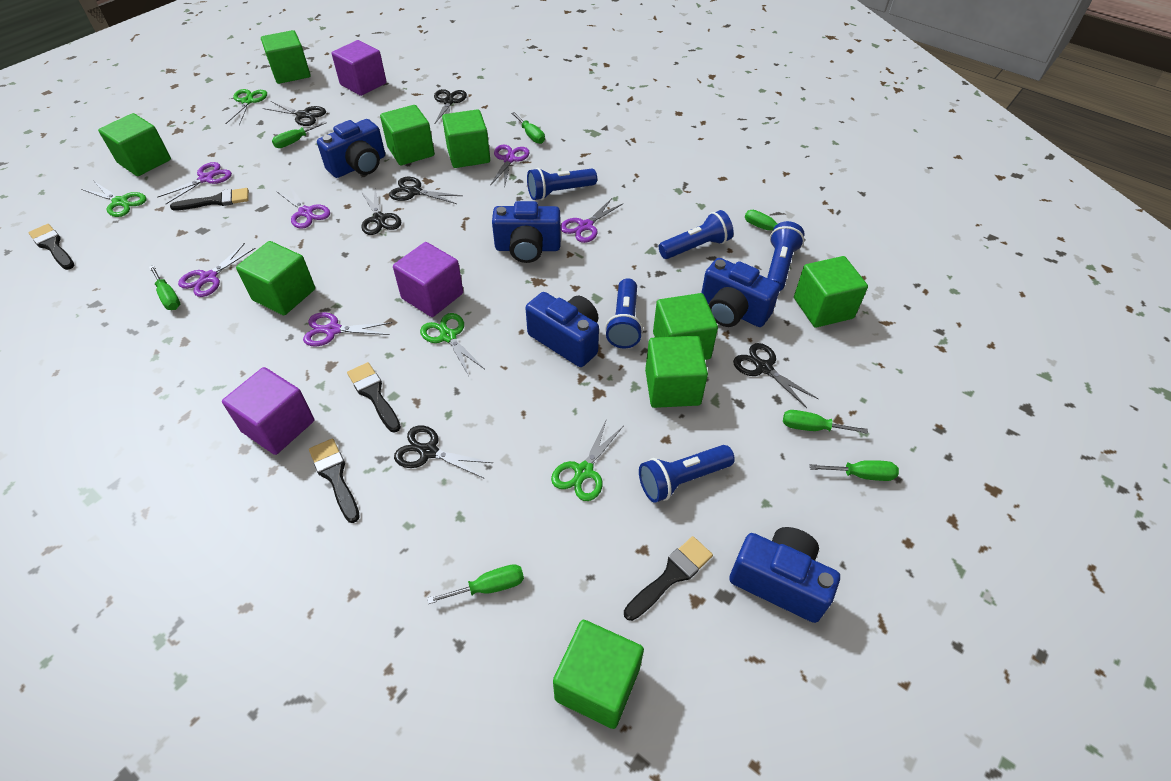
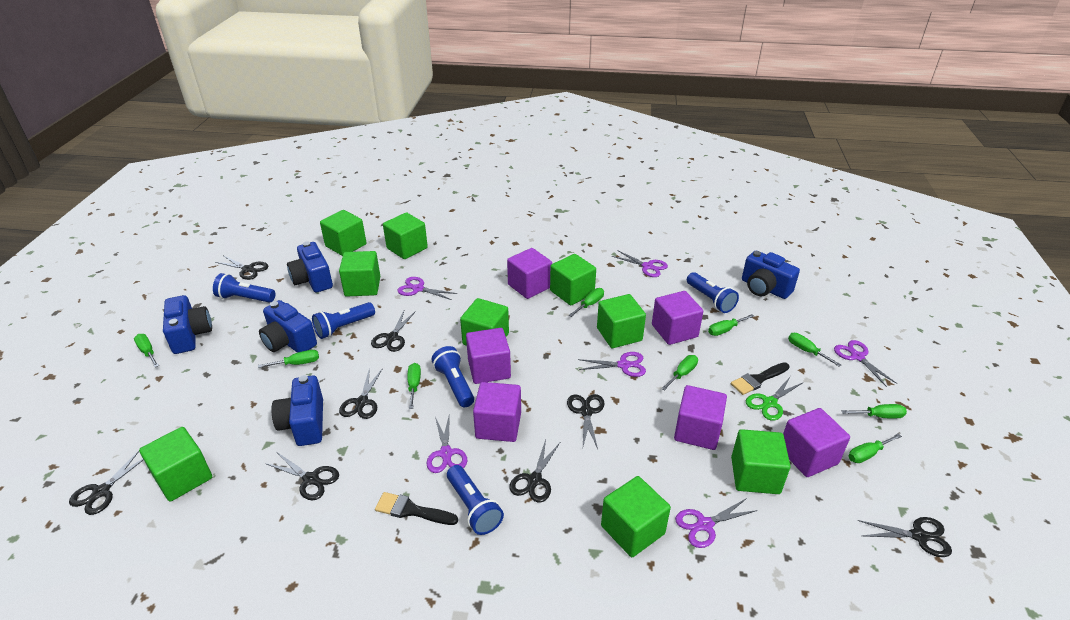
black brush: 5 -> 2
black scissors: 6 -> 8
green scissors: 4 -> 1
green screwdriver: 7 -> 9
purple cube: 3 -> 6

